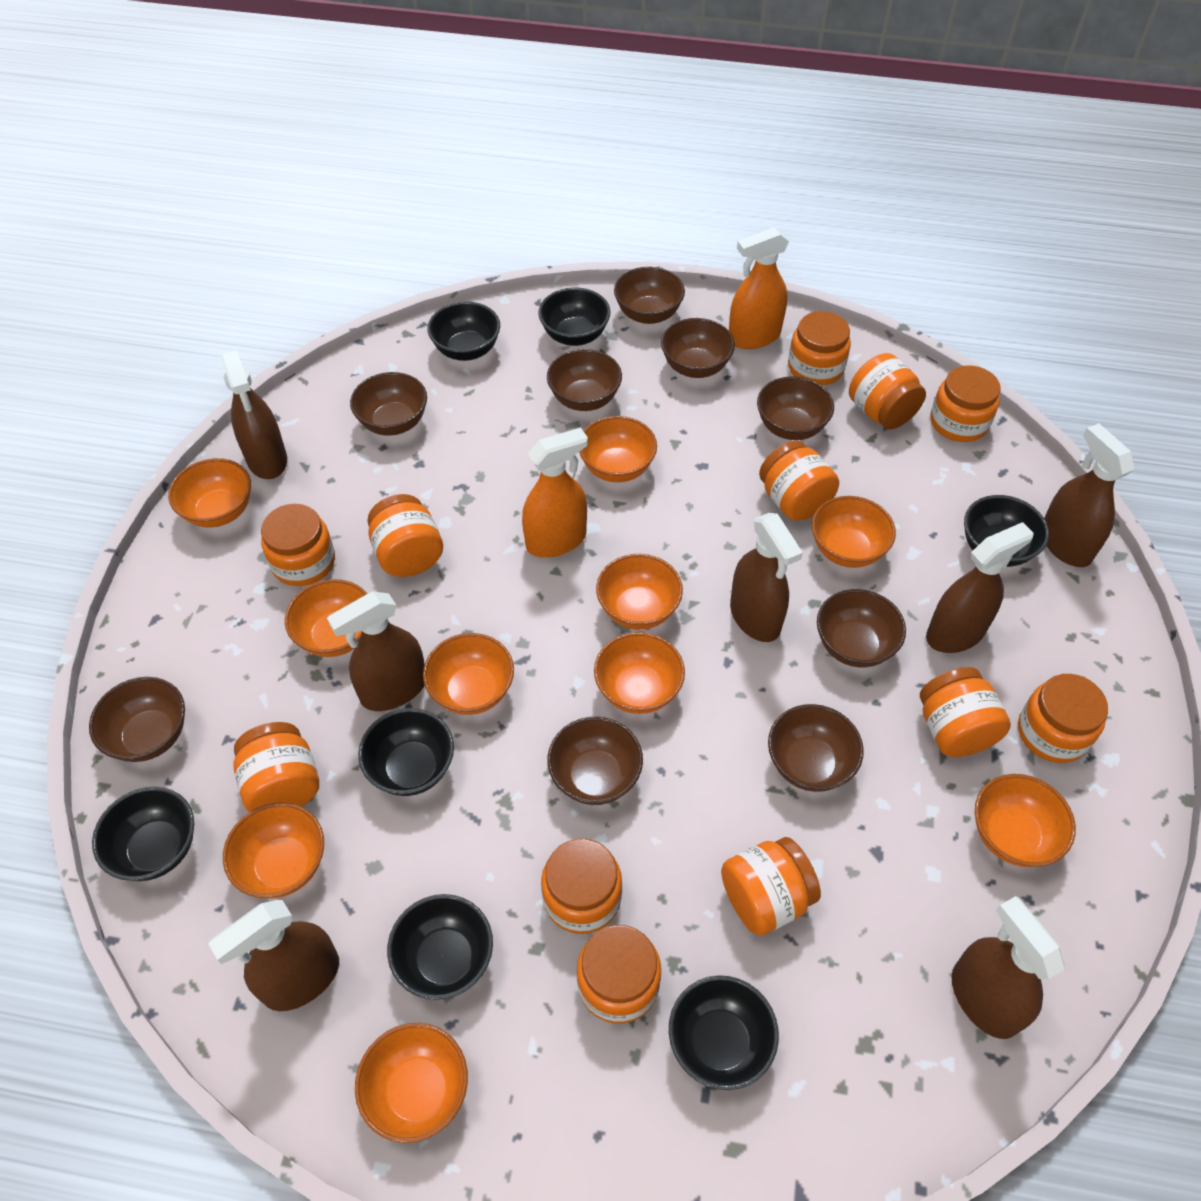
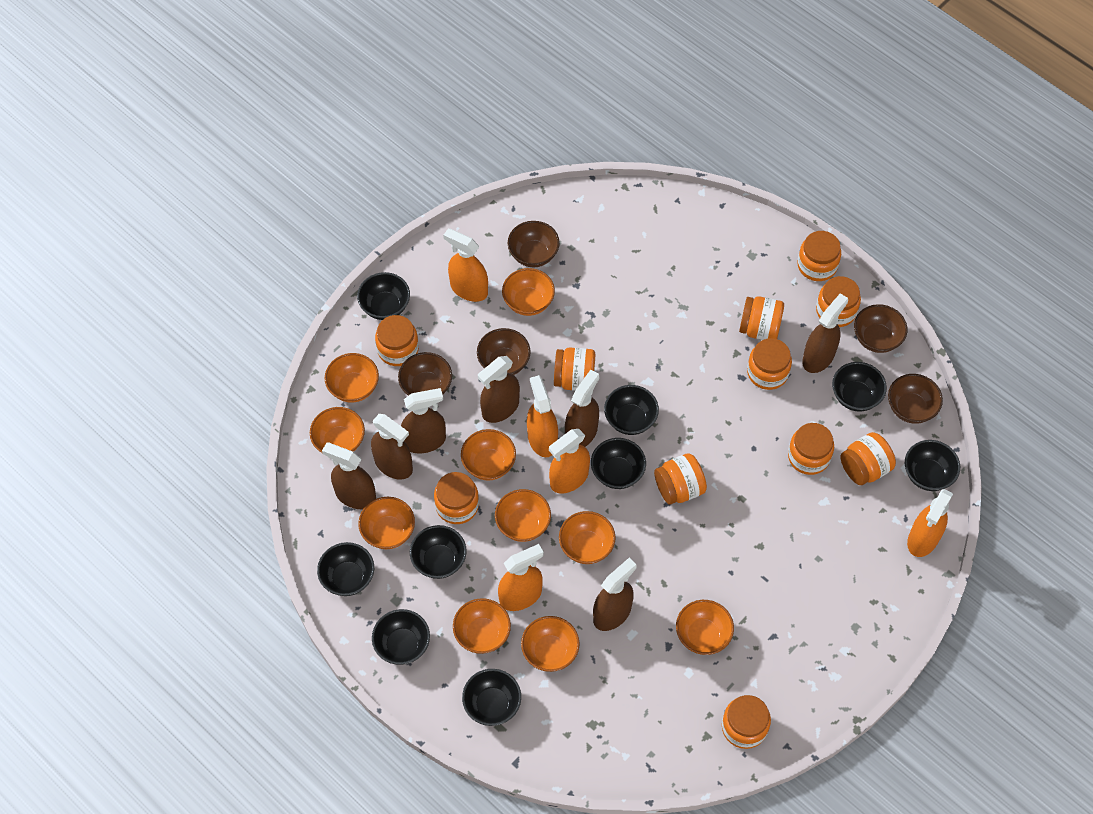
black bowl: 7 -> 9
brown bowl: 9 -> 5
orange jar: 12 -> 11
orange spray bottle: 2 -> 5

